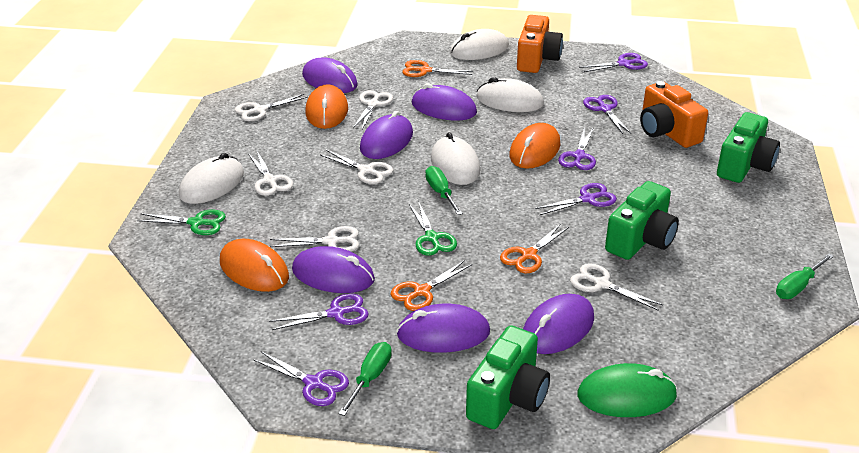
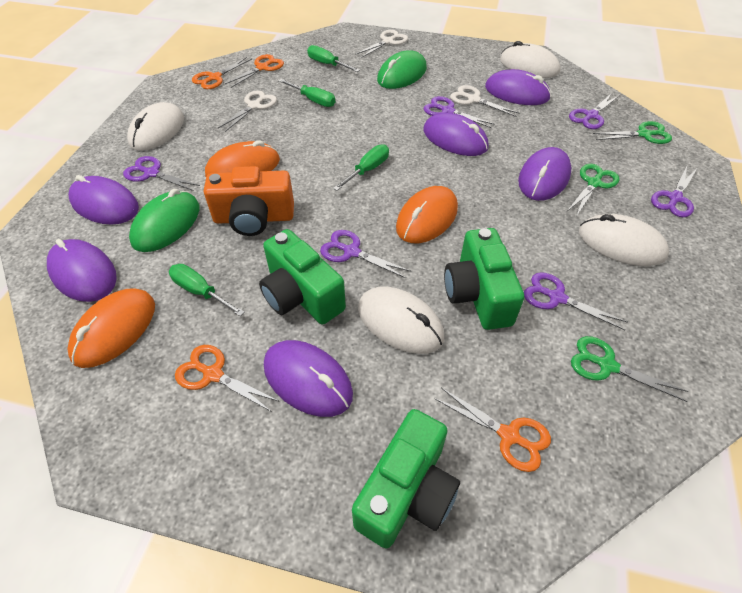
green mouse: 1 -> 2
green scissors: 2 -> 3
green screwdriver: 3 -> 4
orange camera: 2 -> 1
orange scissors: 3 -> 4
white scissors: 6 -> 3

